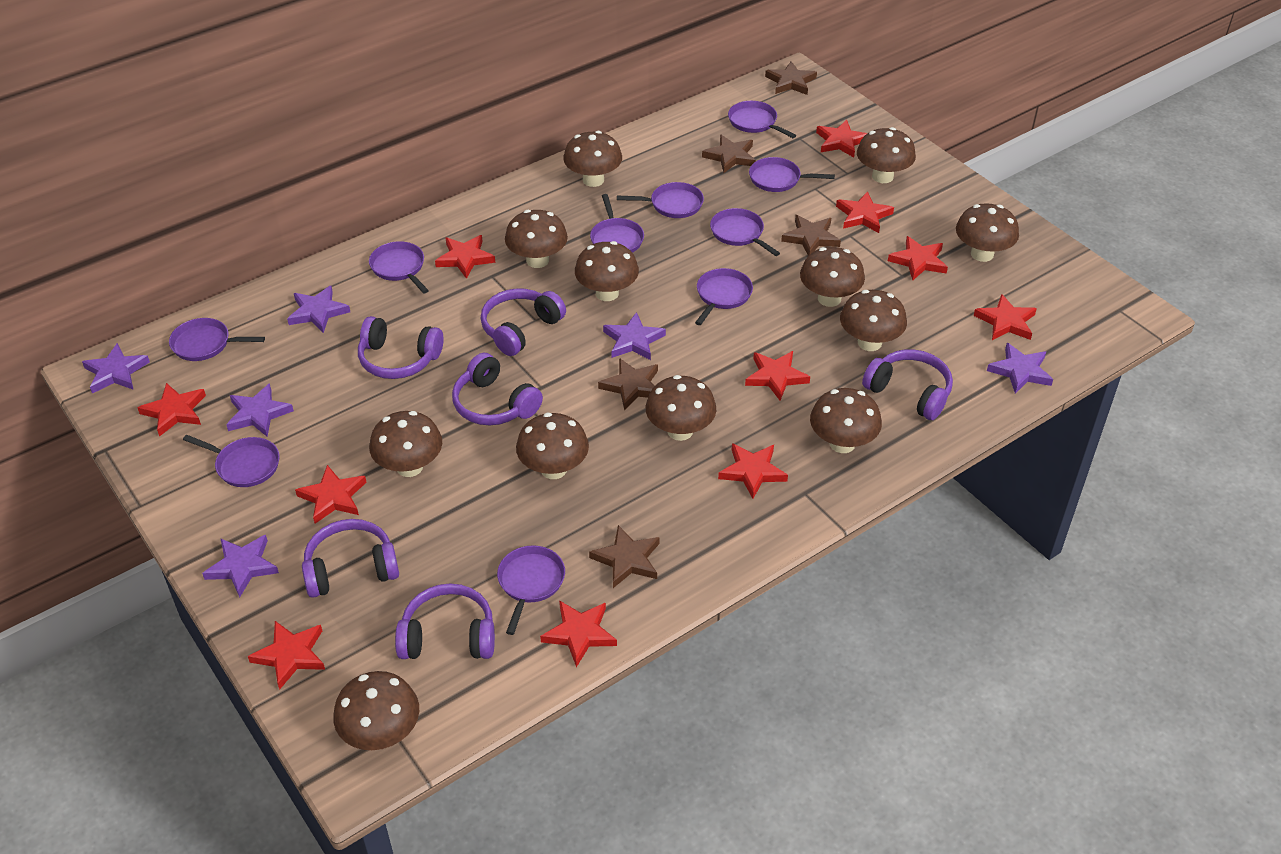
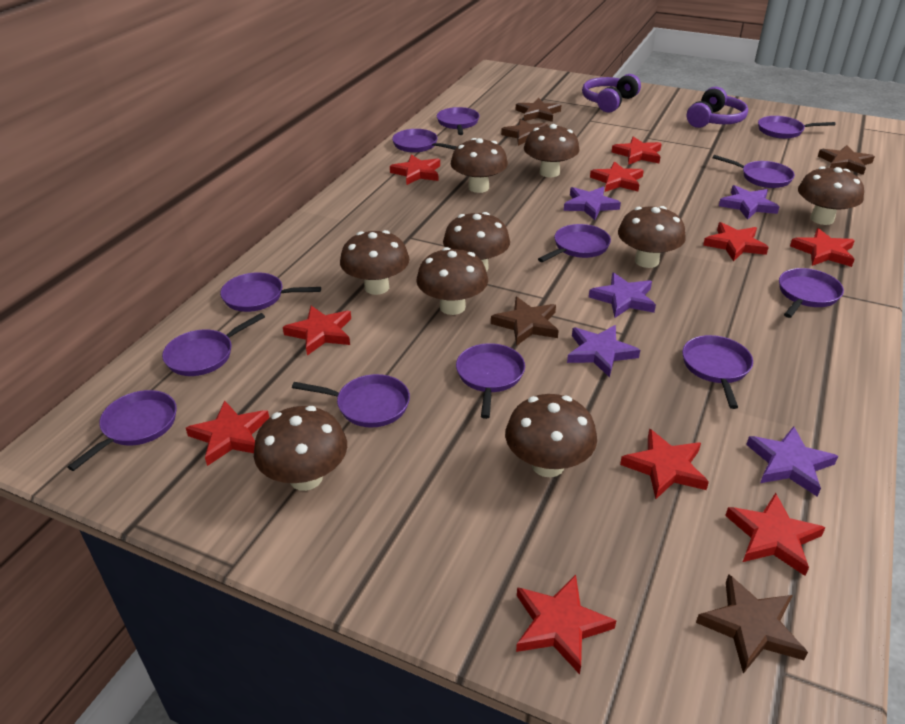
brown mushroom: 12 -> 9
purple headphones: 6 -> 2
purple pan: 10 -> 12
purple star: 6 -> 5
red star: 11 -> 10

